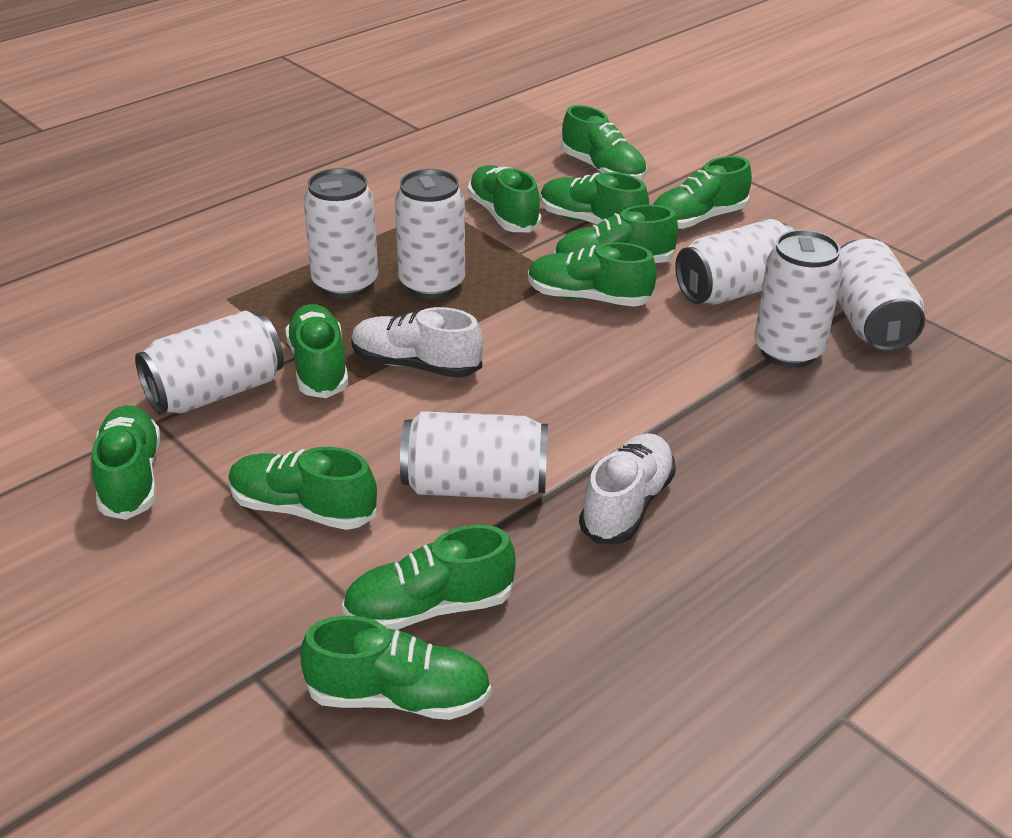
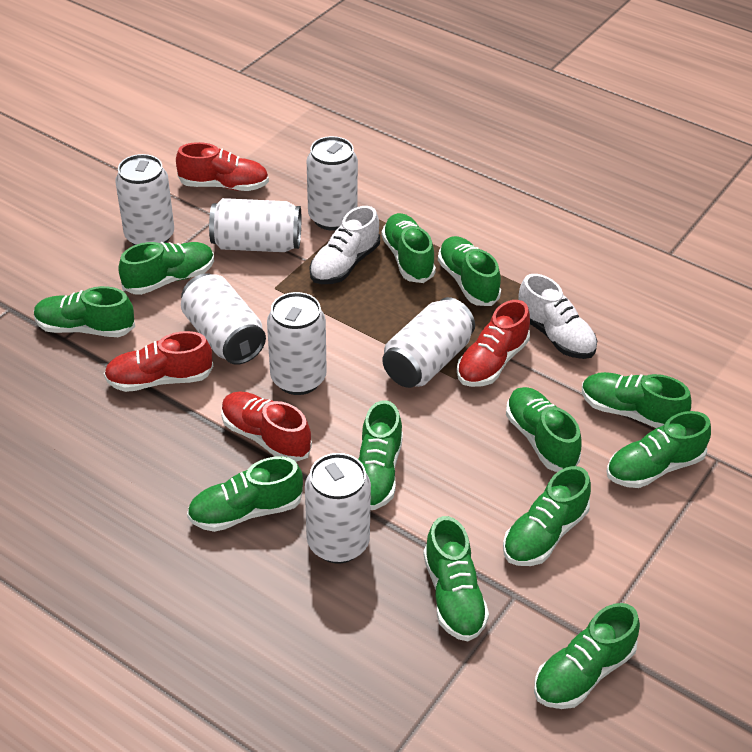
green shoe: 11 -> 12
red shoe: 0 -> 4

